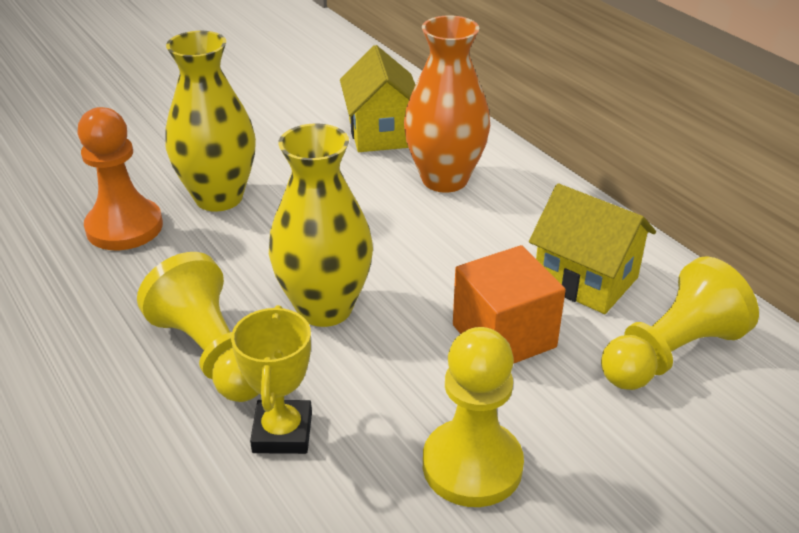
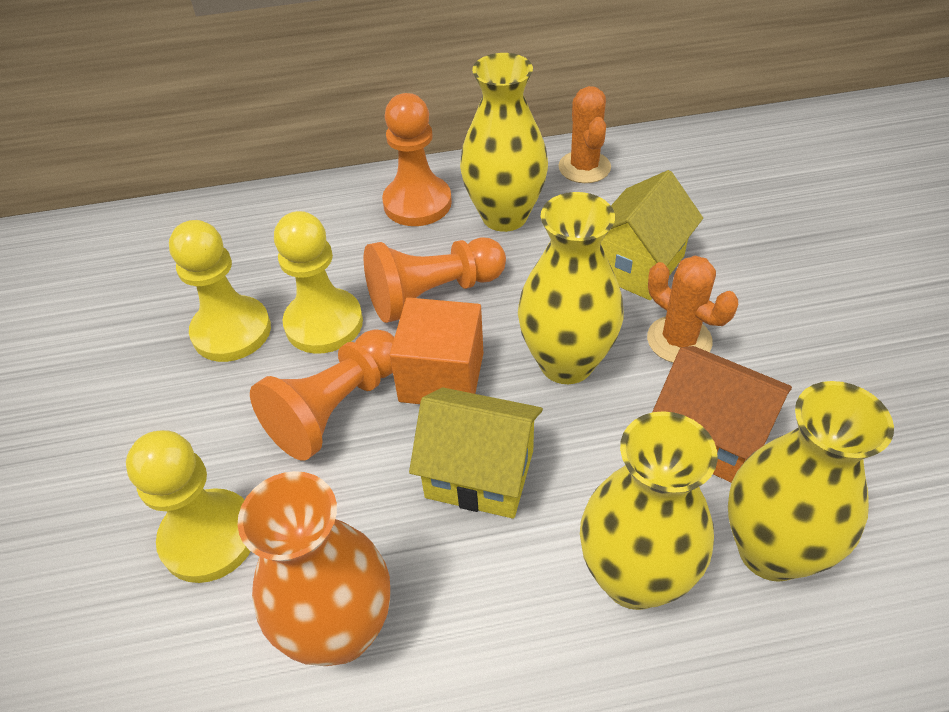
orange cactus: 0 -> 2
orange house: 0 -> 1
orange pawn: 1 -> 3
yellow trophy: 1 -> 0
yellow vase: 2 -> 4

